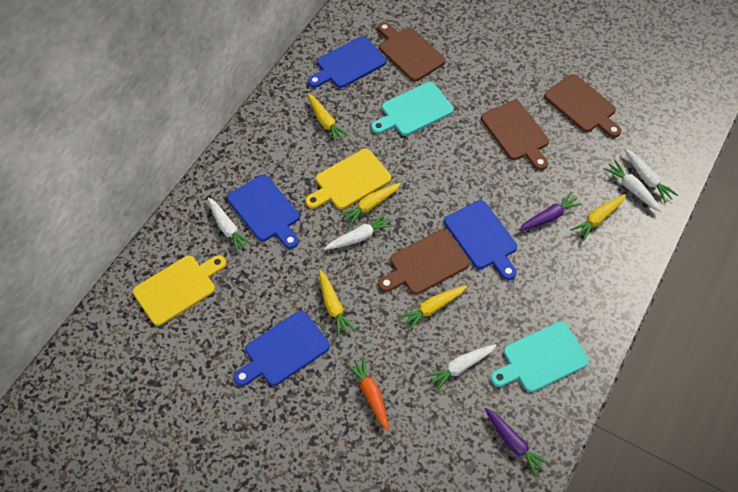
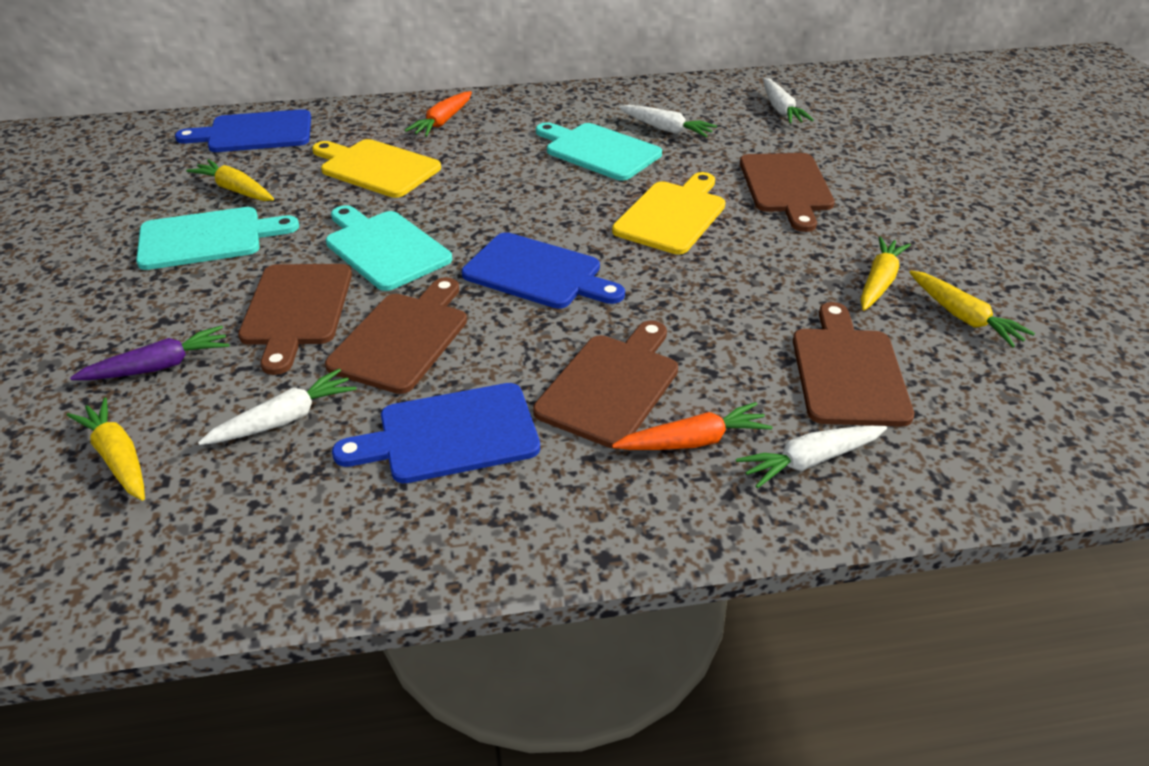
blue cutting board: 4 -> 3
brown cutting board: 4 -> 5
orange carrot: 1 -> 2
purple carrot: 2 -> 1
turquoise cutting board: 2 -> 3
white carrot: 5 -> 4
yellow carrot: 5 -> 4

